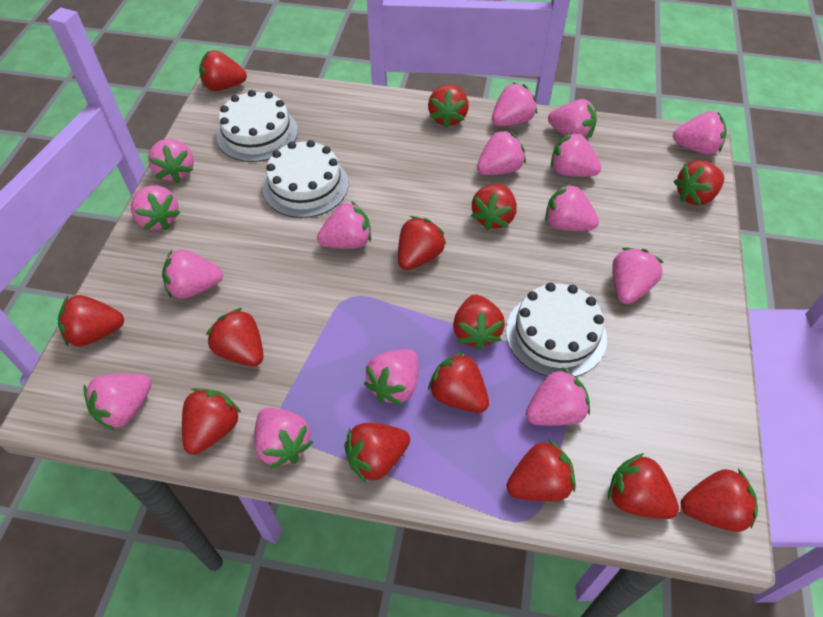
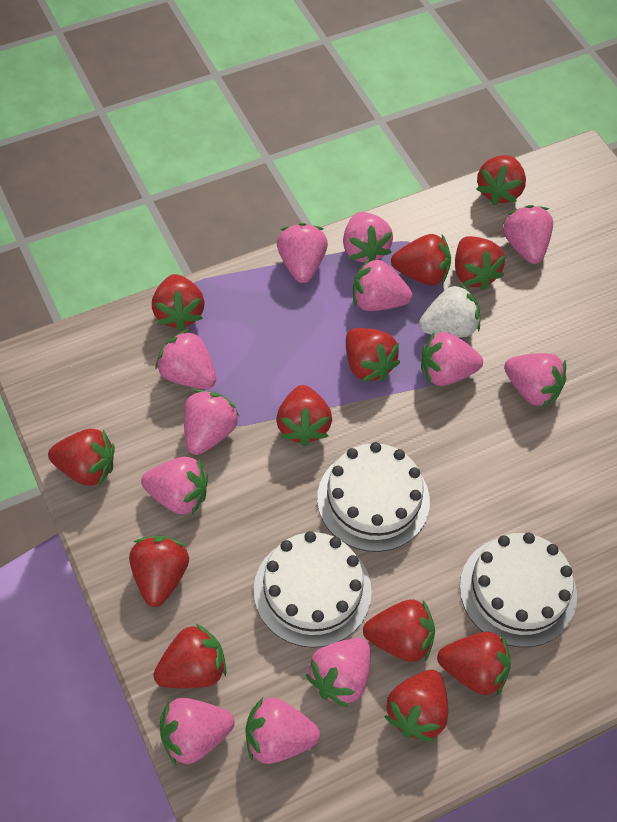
pink strawberry: 15 -> 12
red strawberry: 14 -> 12
white strawberry: 0 -> 1

